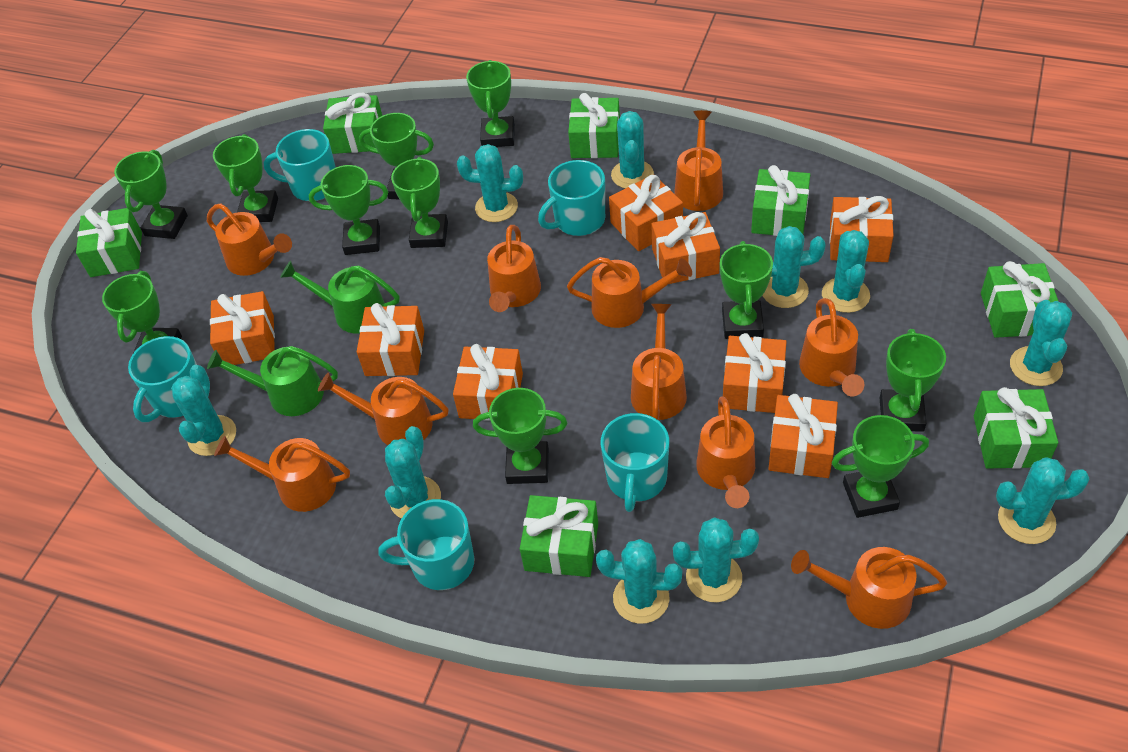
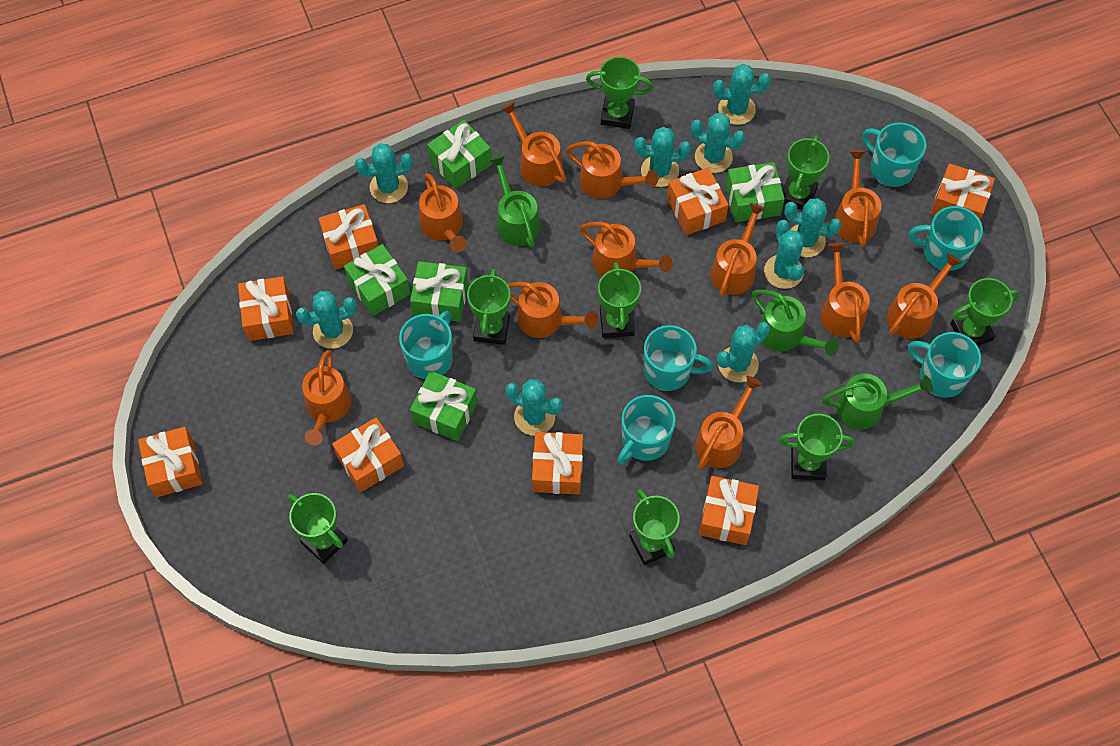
green gift: 7 -> 5
green trophy: 11 -> 8
green watering can: 2 -> 3
orange watering can: 10 -> 11
turquoise cactus: 10 -> 9
turquoise mug: 5 -> 6

